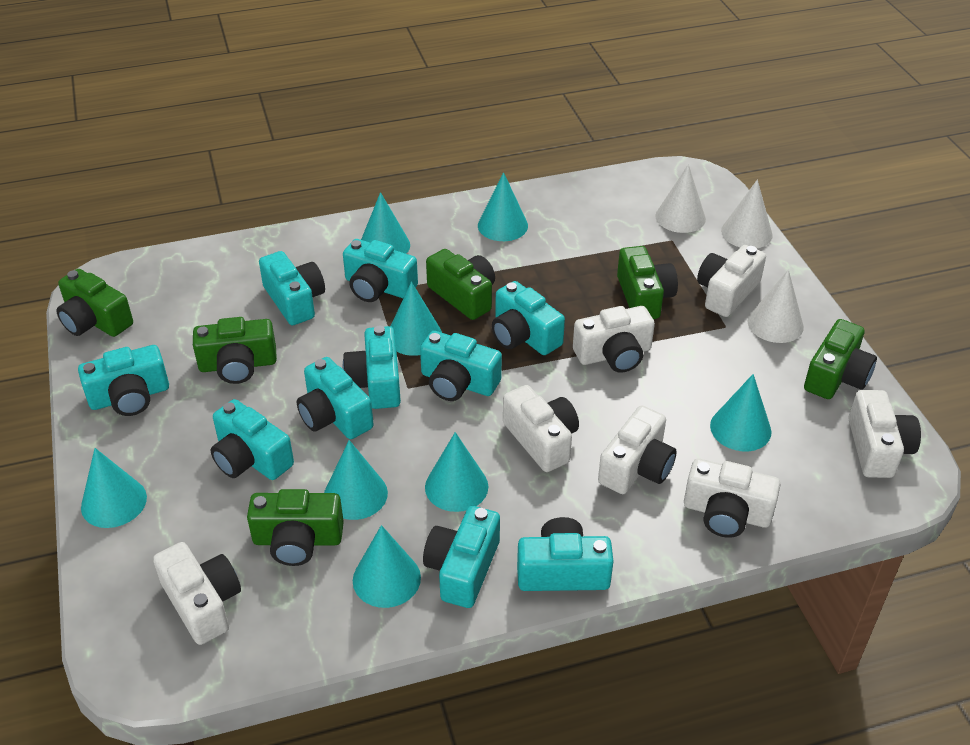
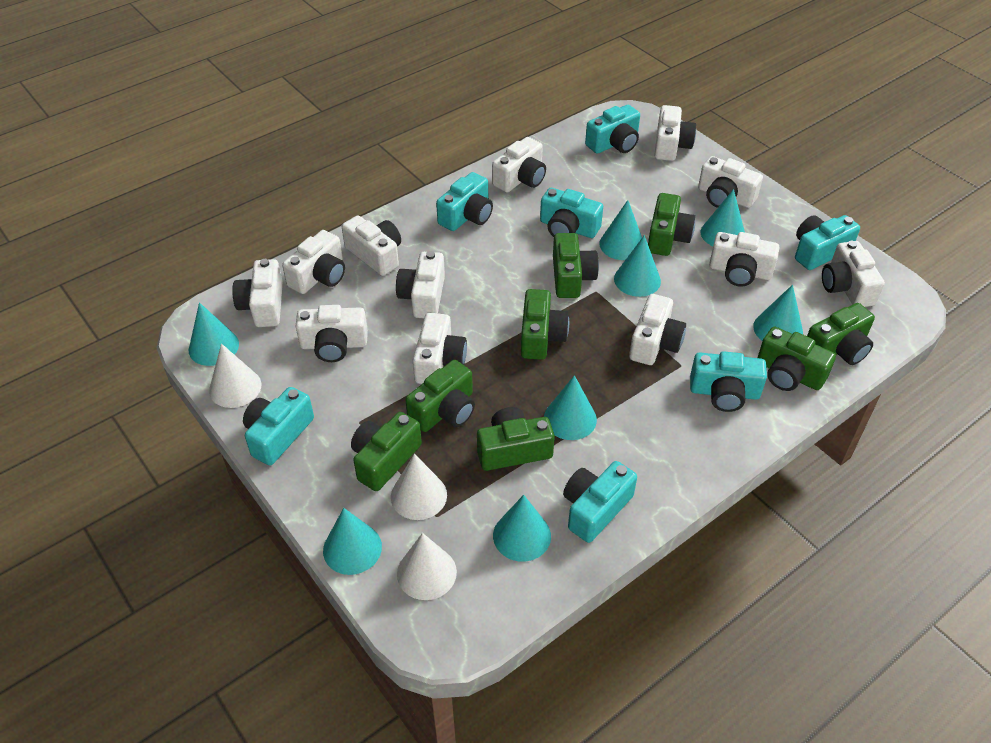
green camera: 6 -> 8
turquoise camera: 10 -> 7
white camera: 7 -> 12

